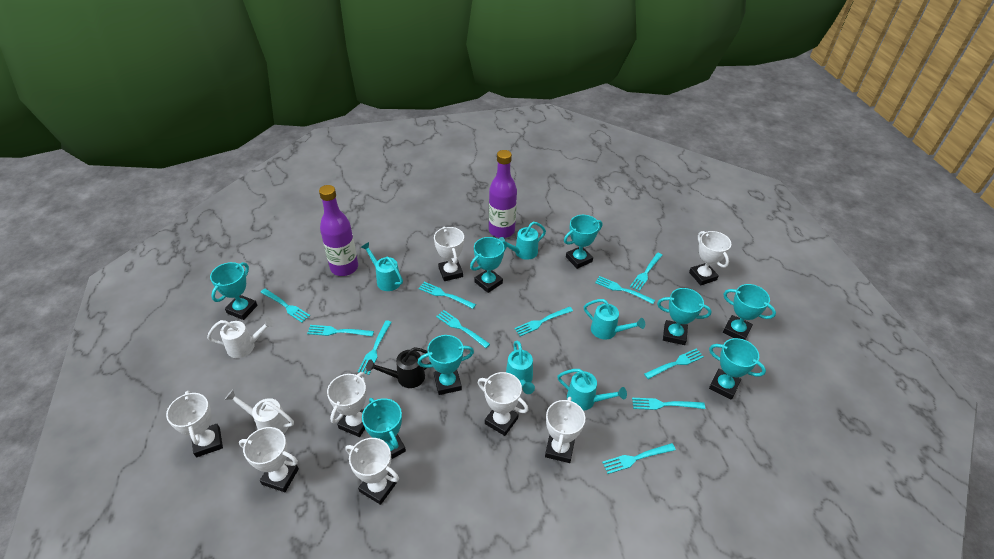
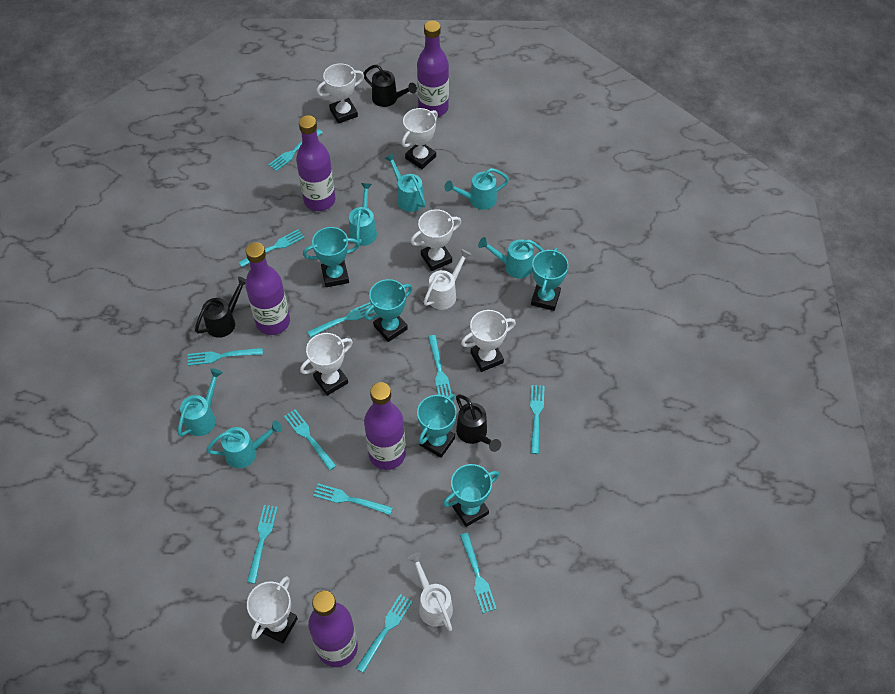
black watering can: 1 -> 3
purple bottle: 2 -> 5
turquoise trophy: 8 -> 5
turquoise watering can: 5 -> 6
white trophy: 8 -> 6

